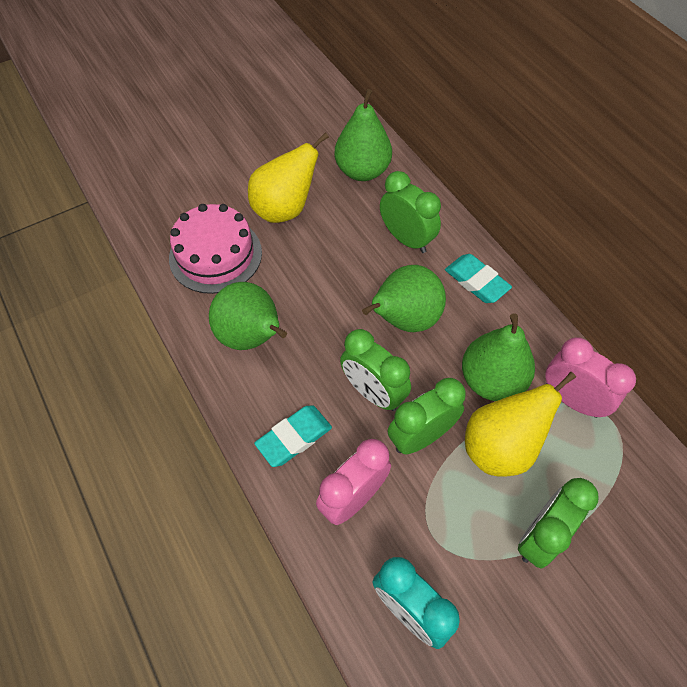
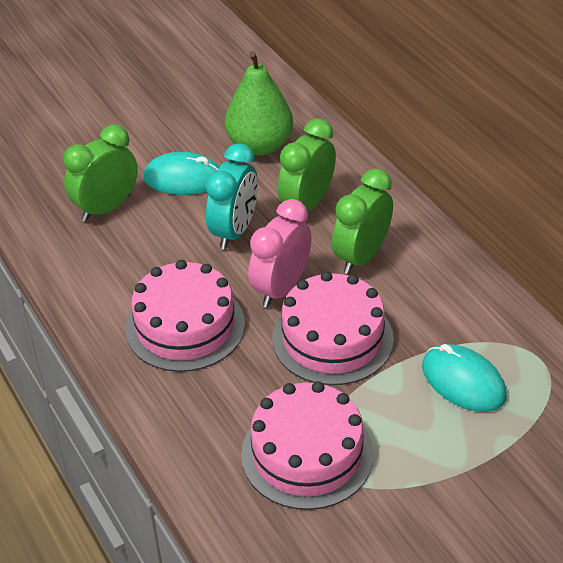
green clock: 4 -> 3
green pear: 4 -> 1
pink cake: 1 -> 3
pink clock: 2 -> 1
turquoise eraser: 2 -> 0
turquoise mouse: 0 -> 2
yellow pear: 2 -> 0

